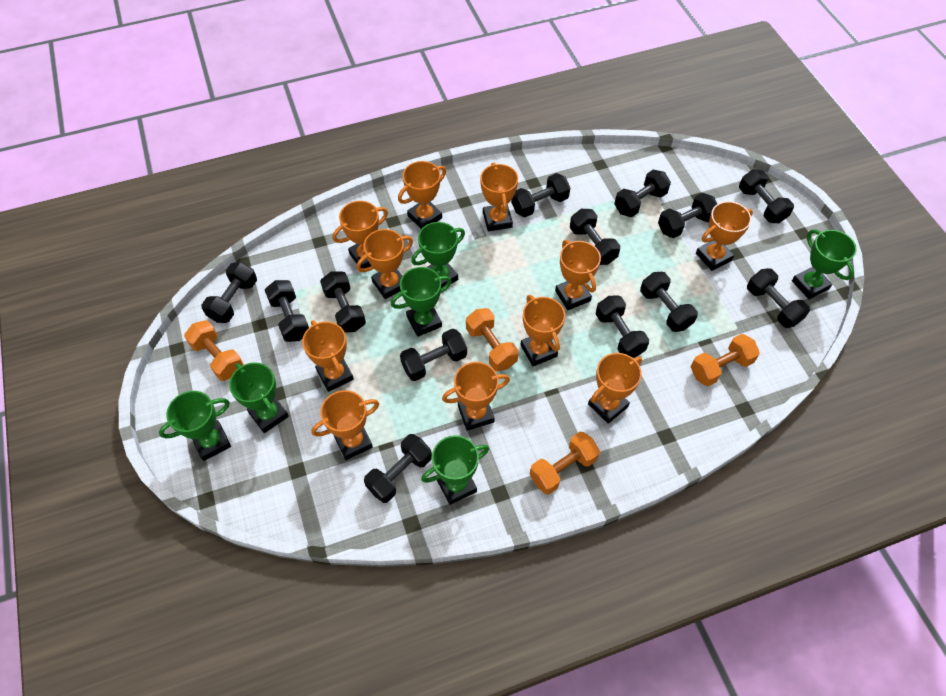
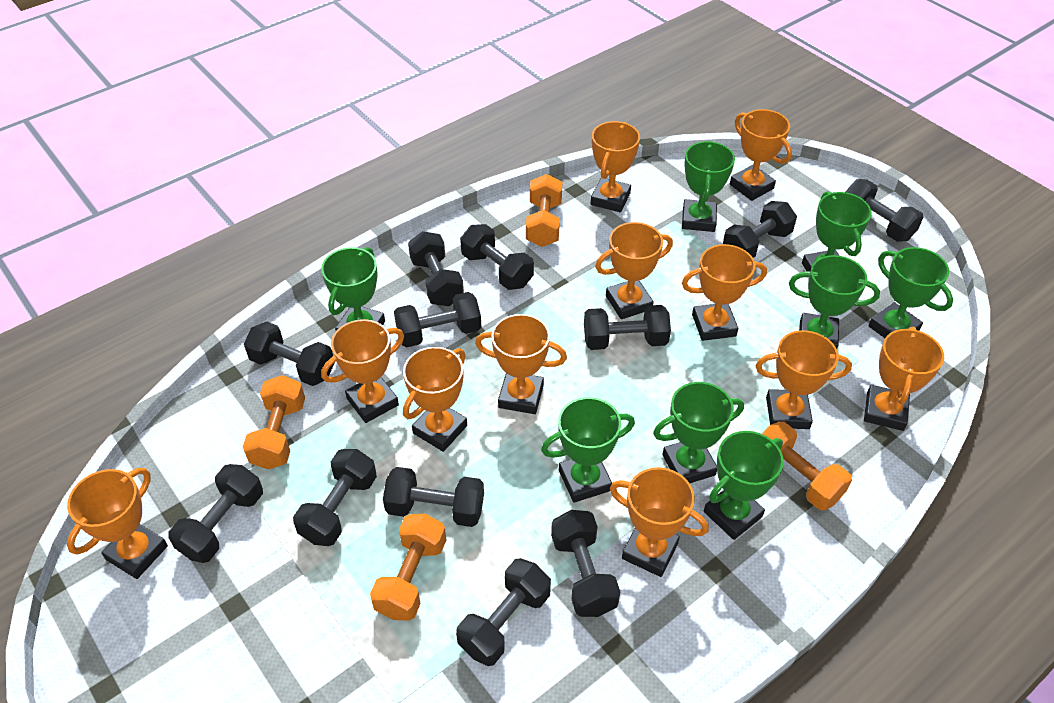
black dumbbell: 13 -> 12
green trophy: 6 -> 8

